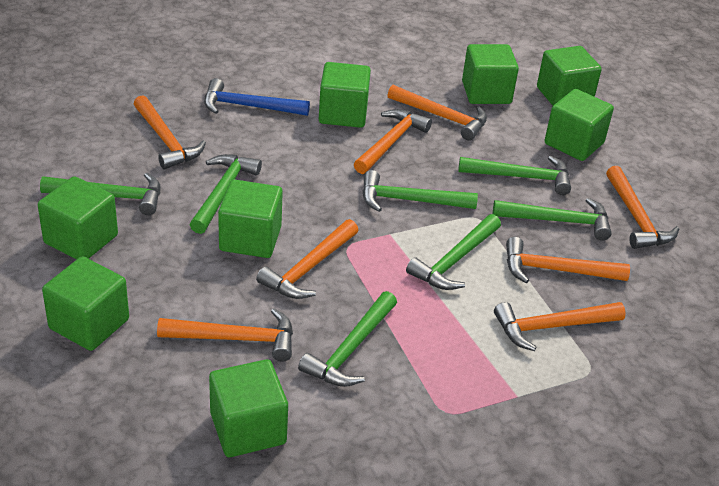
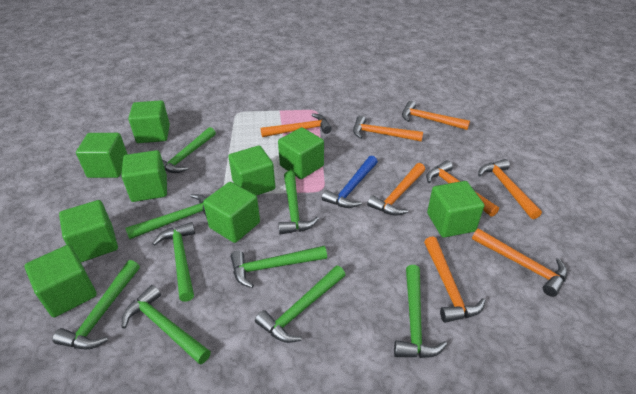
green cube: 8 -> 9
green hammer: 7 -> 9

